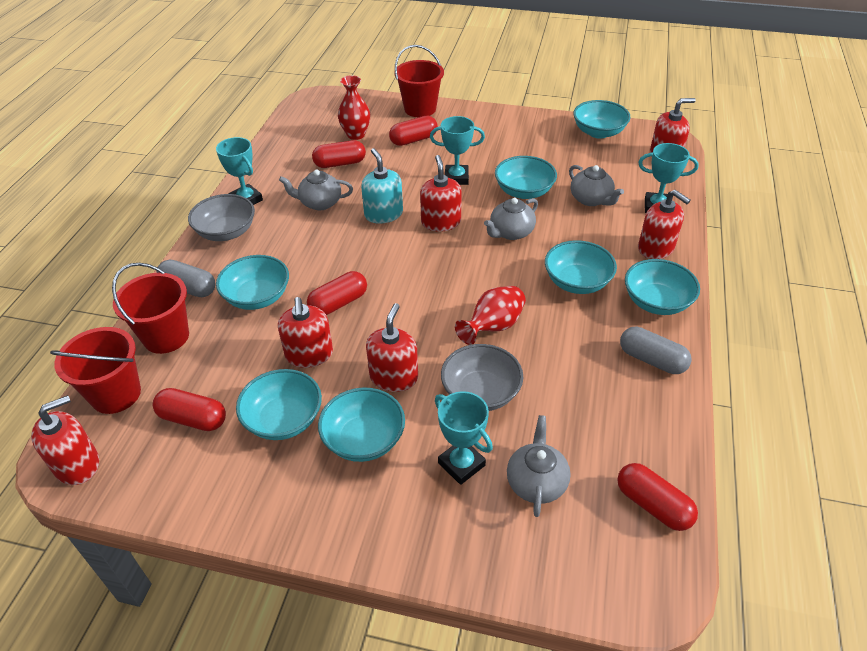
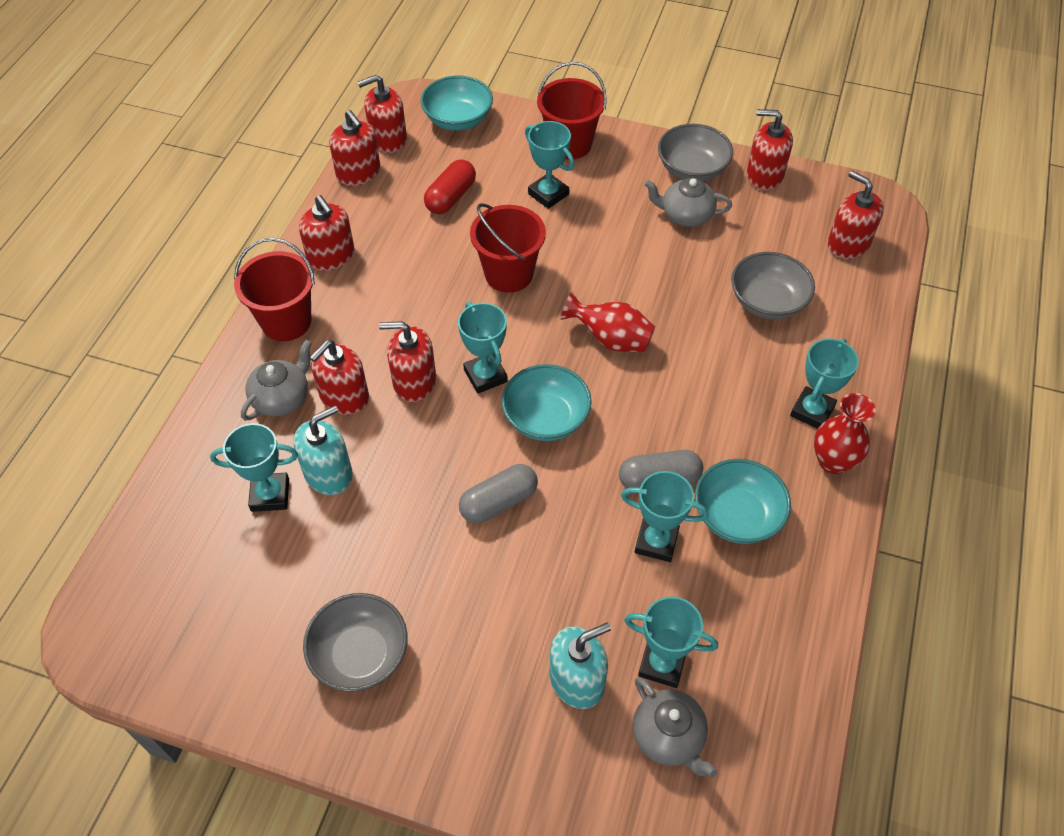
grey bowl: 2 -> 3
grey teapot: 4 -> 3
red capsule: 5 -> 1
red soap dispenser: 6 -> 7
turquoise bowl: 7 -> 3
turquoise soap dispenser: 1 -> 2
turquoise trophy: 4 -> 6

